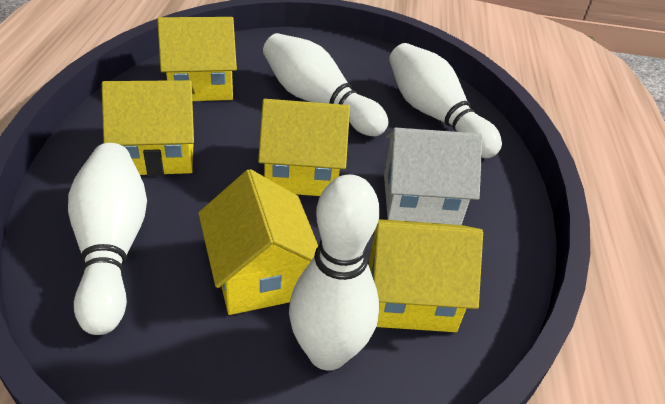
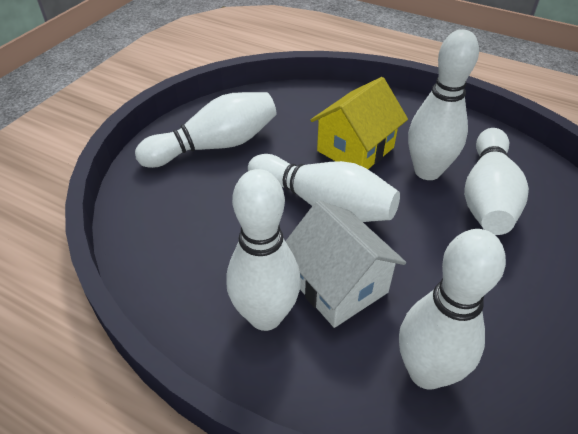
white bowling pin: 4 -> 6
yellow house: 5 -> 1

